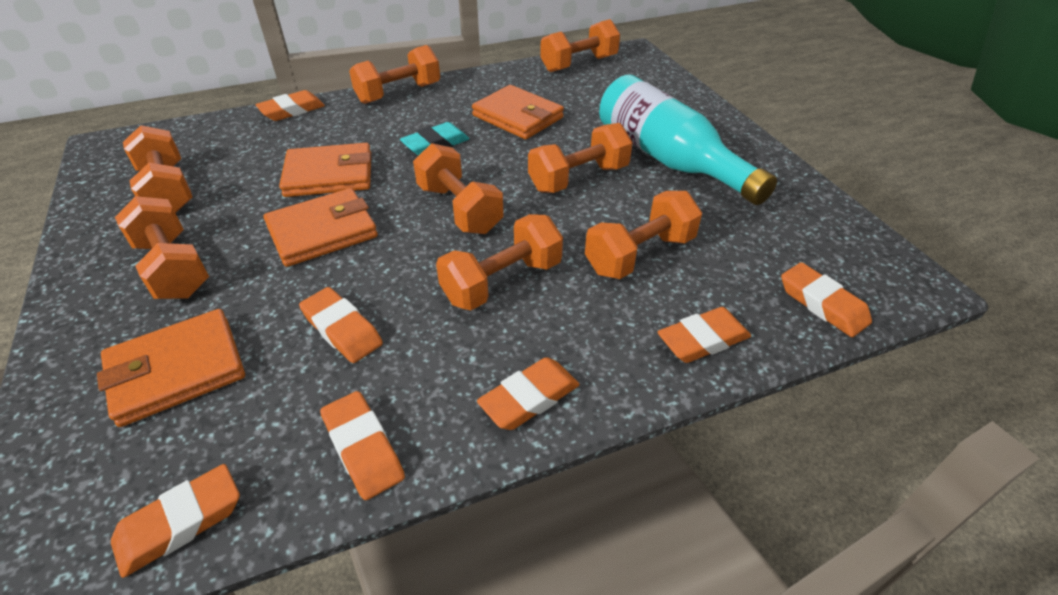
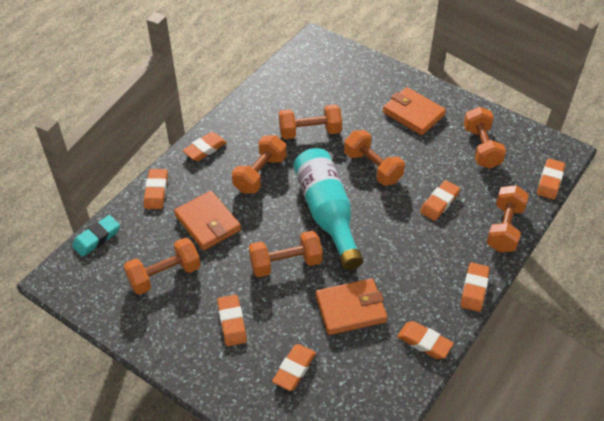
orange dumbbell: 8 -> 7
orange eraser: 7 -> 8
orange wallet: 4 -> 3

